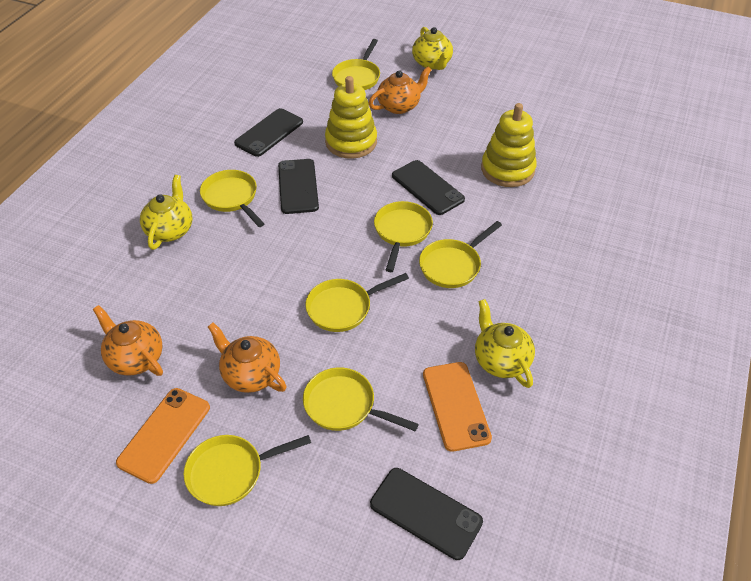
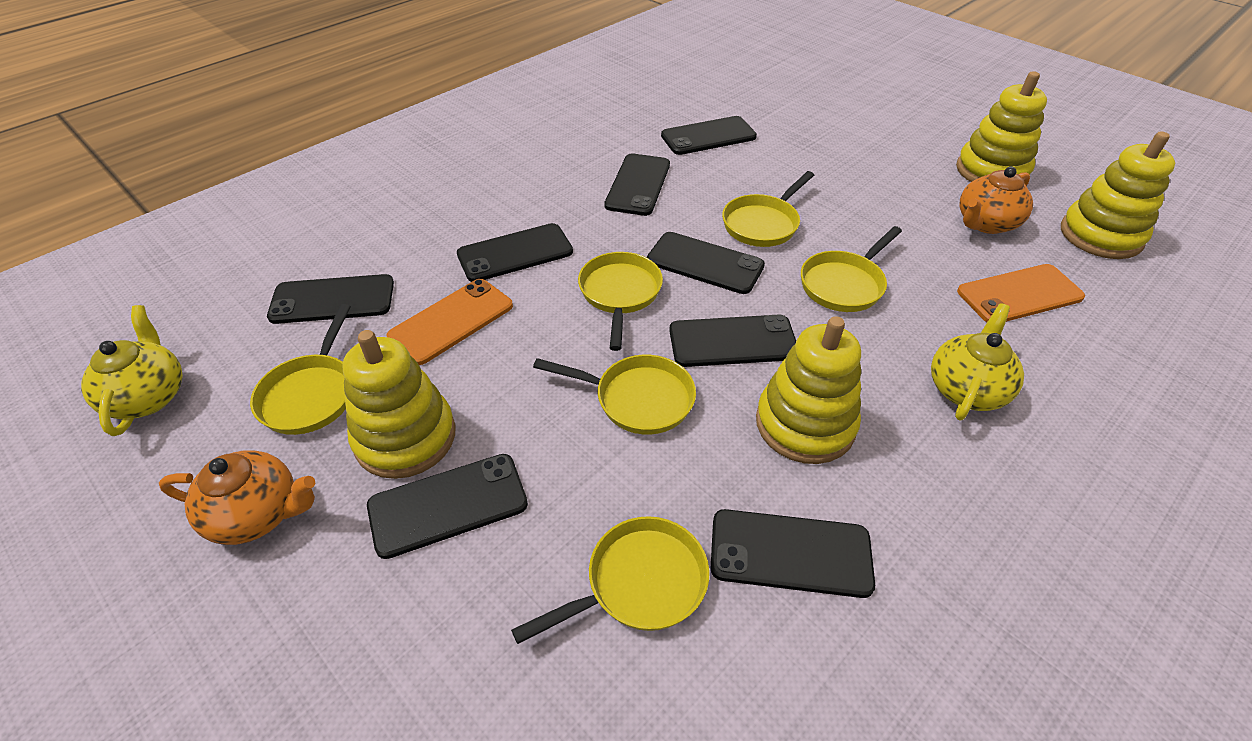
black phone: 4 -> 8
orange teapot: 3 -> 2
yellow pan: 7 -> 6
yellow stacking toy: 2 -> 4
yellow teapot: 3 -> 2

